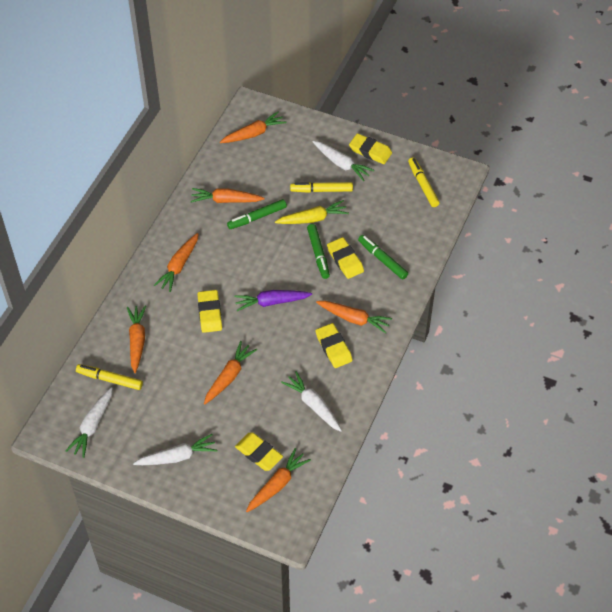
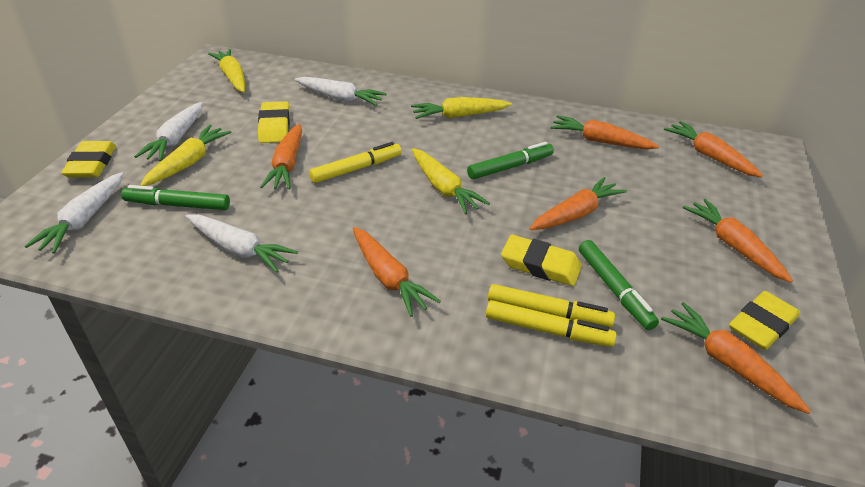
purple carrot: 1 -> 0
yellow carrot: 1 -> 4
yellow eraser: 5 -> 4

